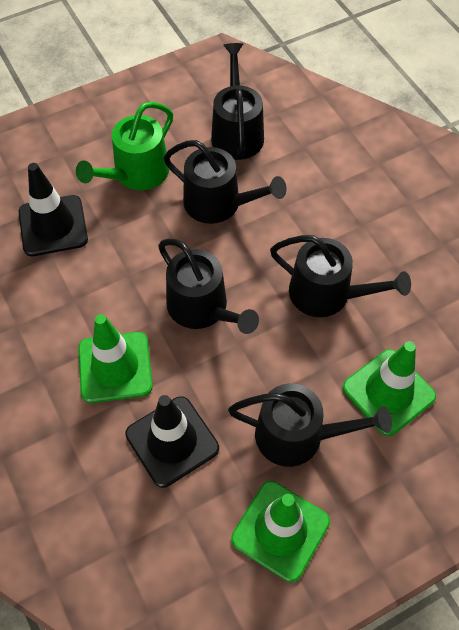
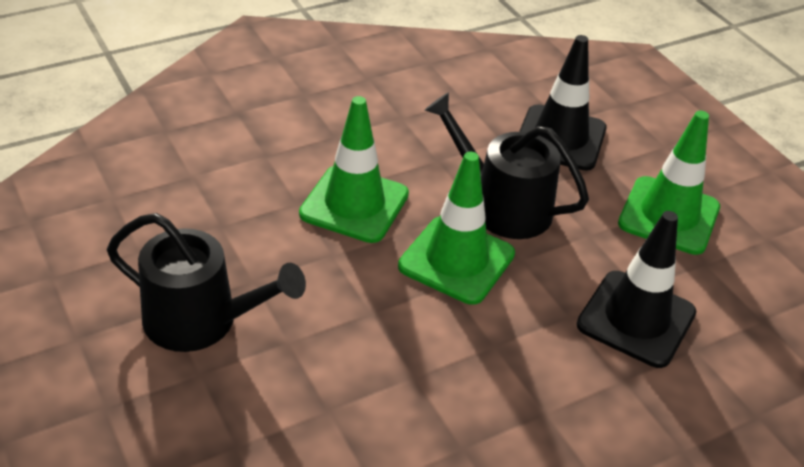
black watering can: 5 -> 2
green watering can: 1 -> 0

